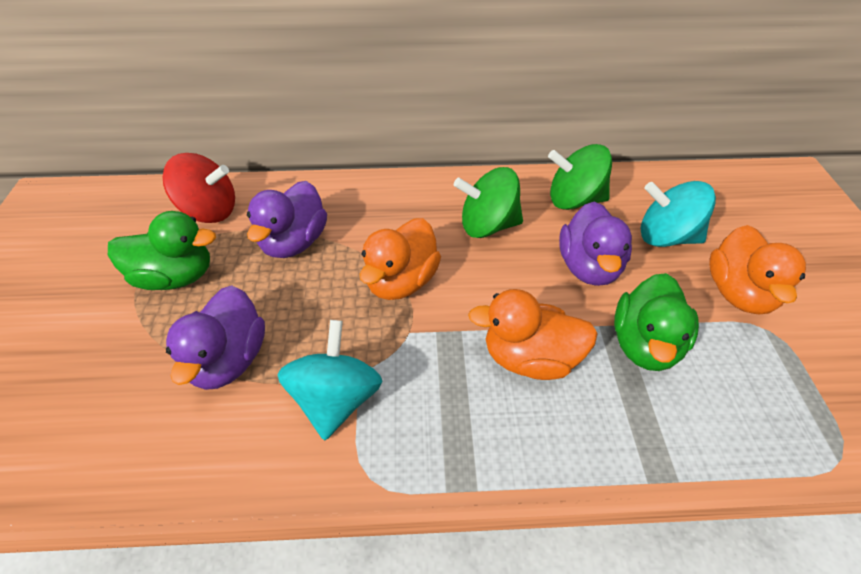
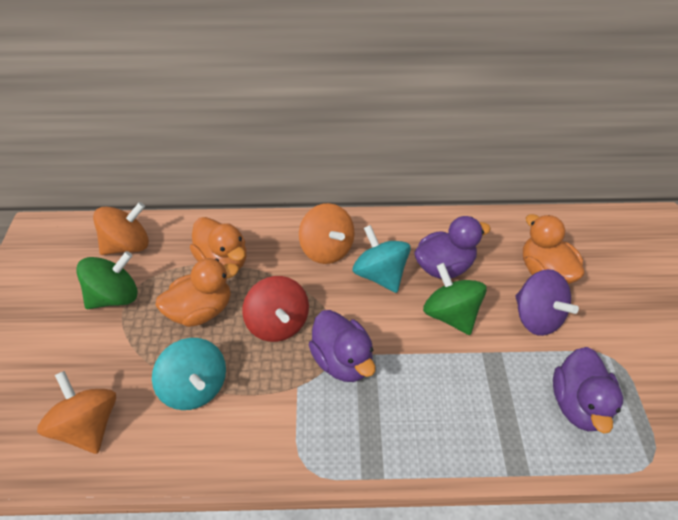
green duck: 2 -> 0
orange spinning top: 0 -> 3
purple spinning top: 0 -> 1

